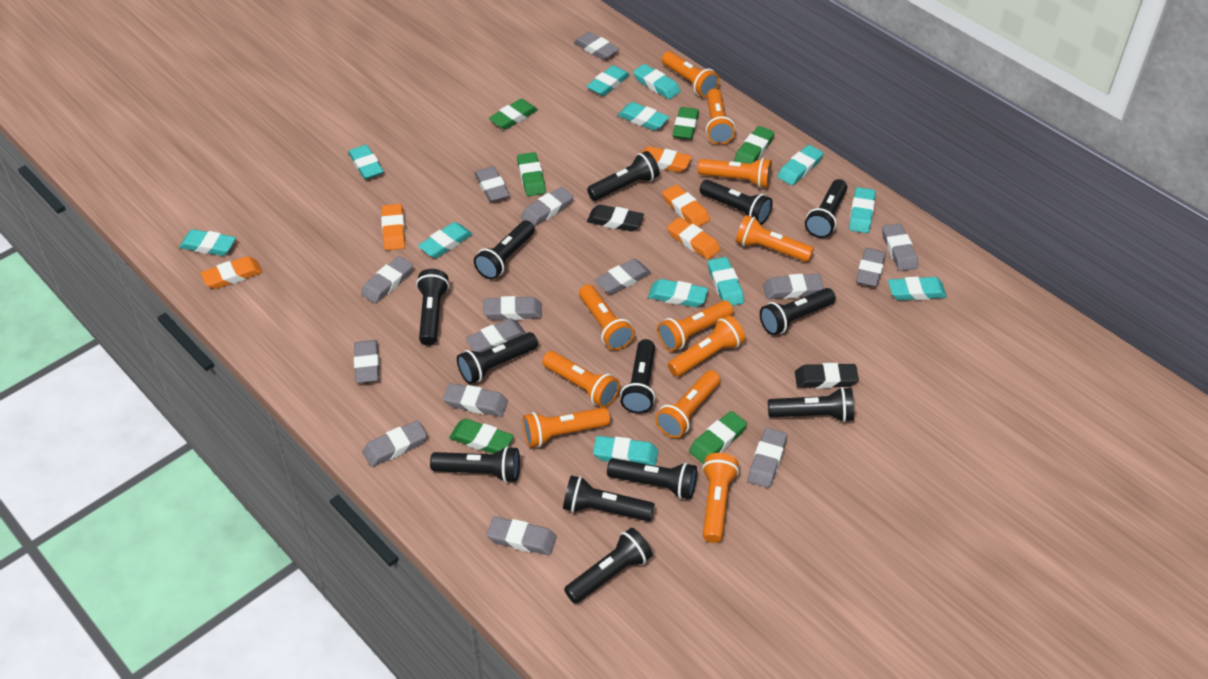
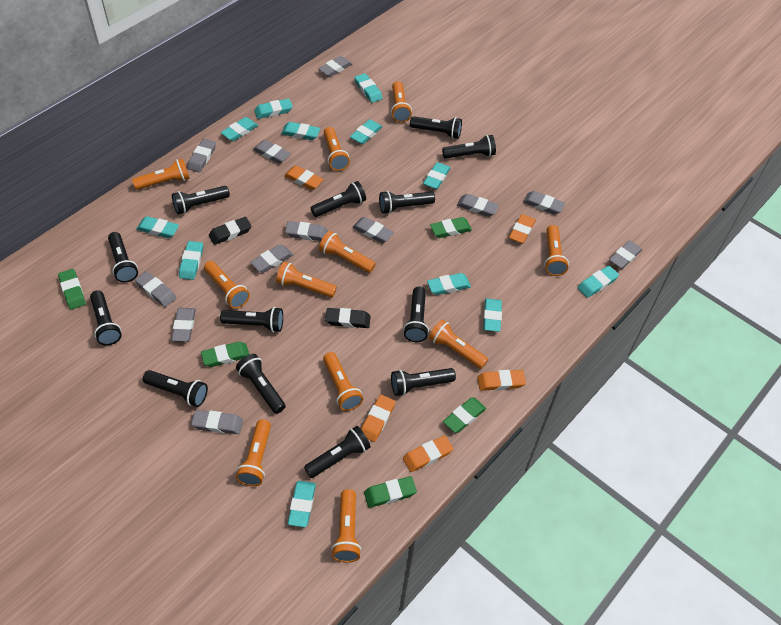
green eraser: 6 -> 5
grey eraser: 15 -> 12

